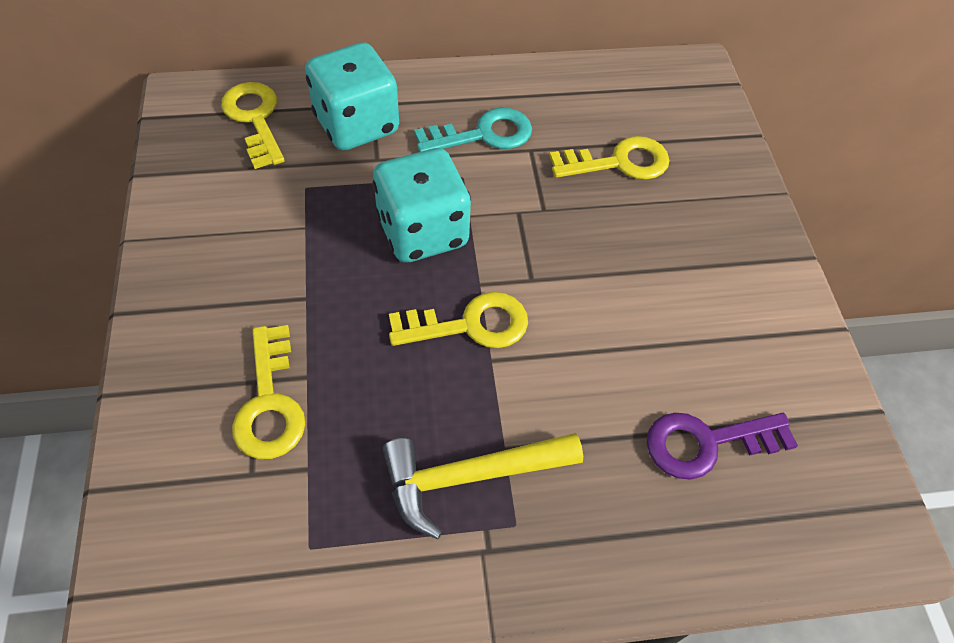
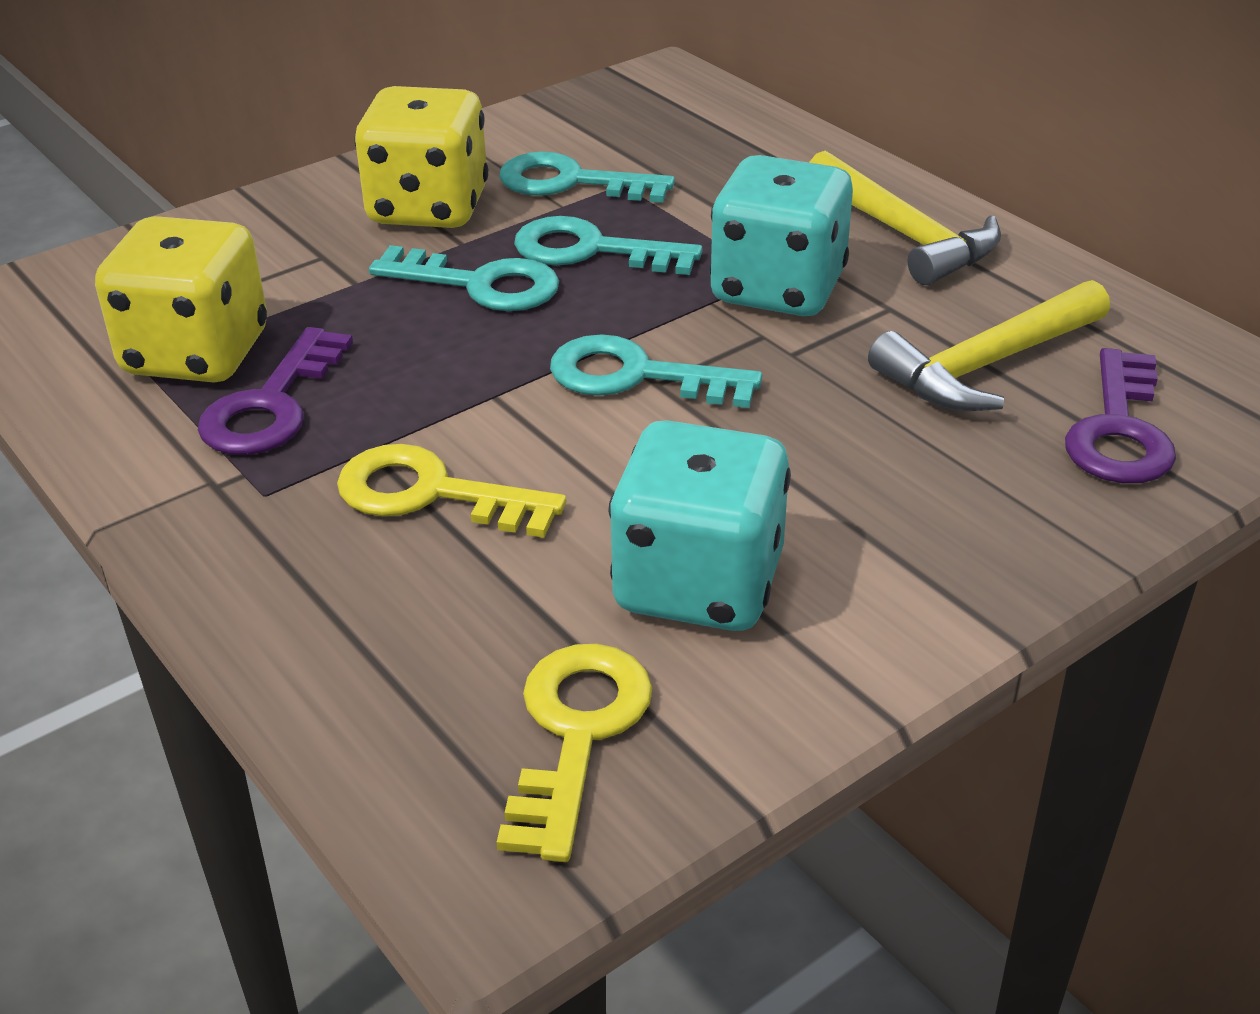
purple key: 1 -> 2
turquoise key: 1 -> 4
yellow dice: 0 -> 2
yellow hammer: 1 -> 2
yellow key: 4 -> 2

